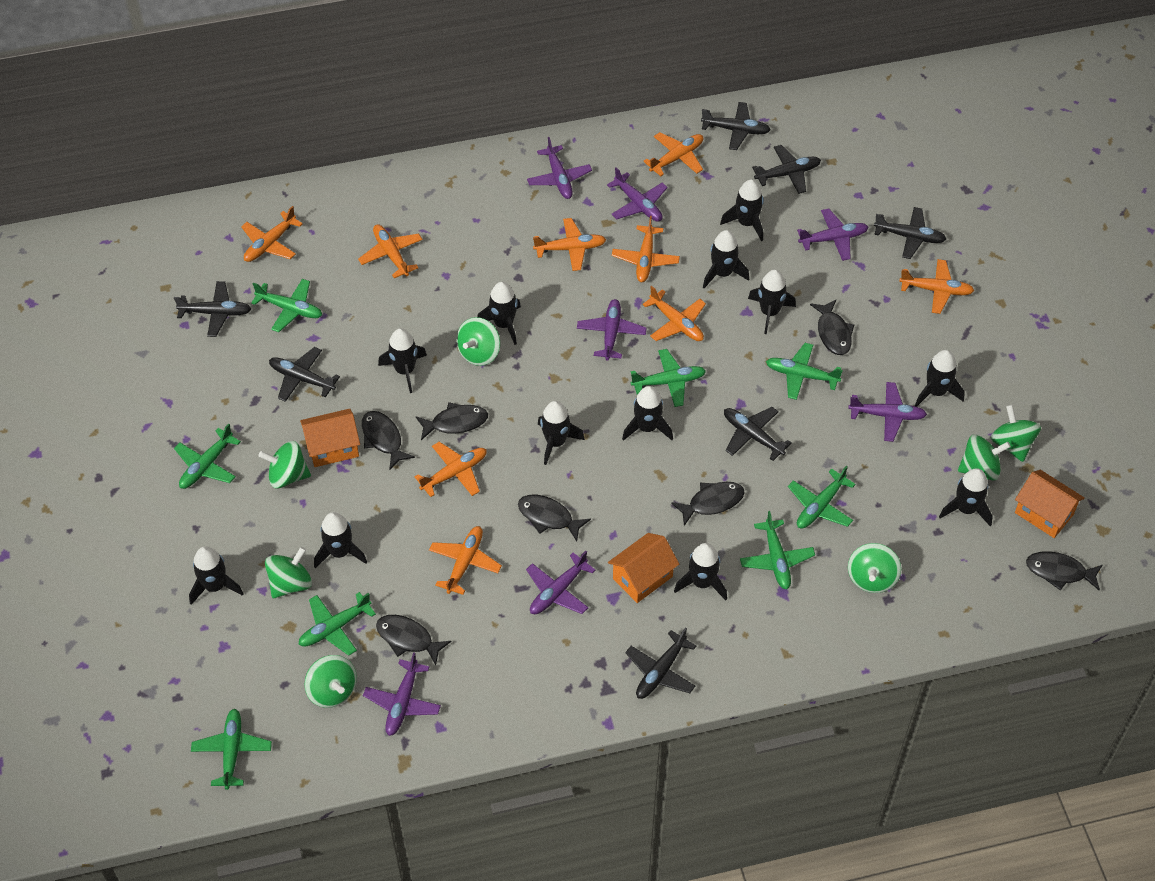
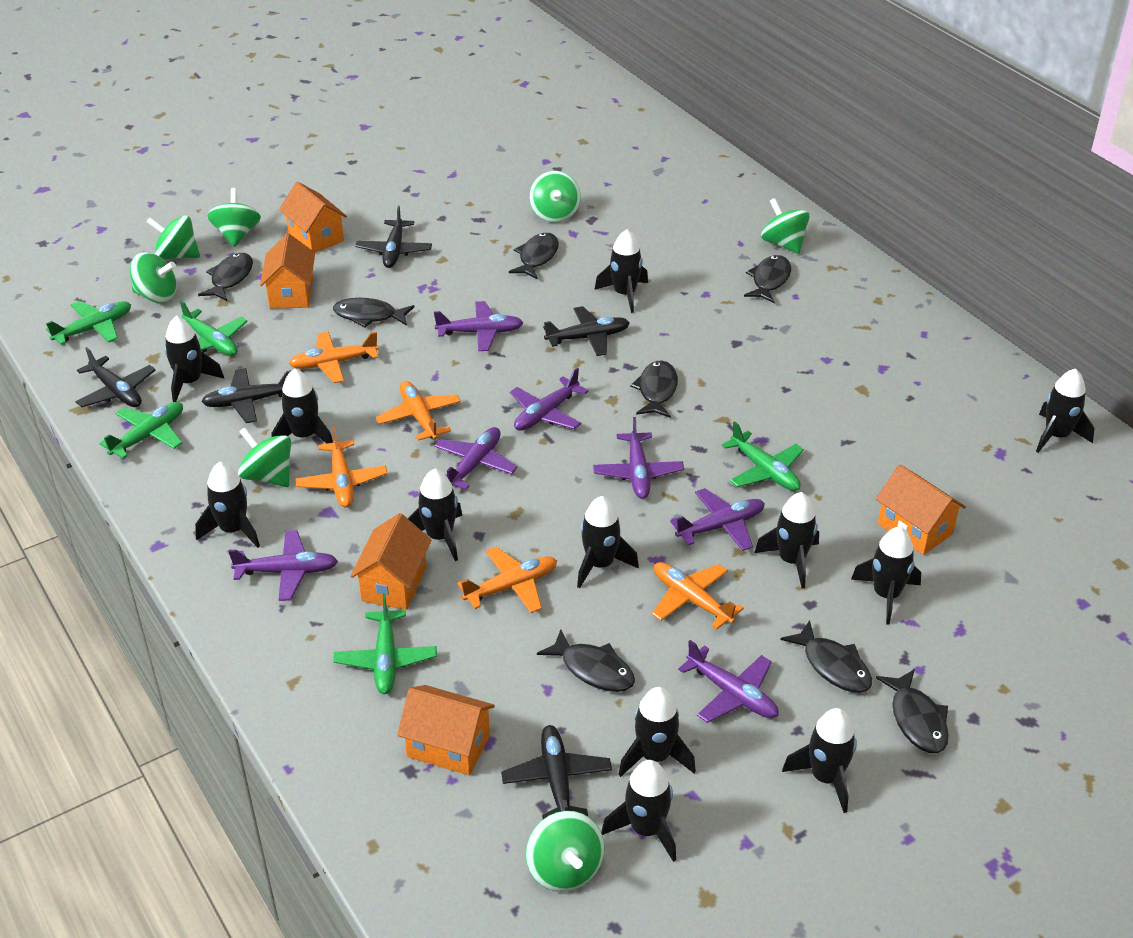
black fish: 7 -> 8
black plane: 7 -> 5
green plane: 8 -> 5
orange house: 3 -> 5
orange plane: 9 -> 5

